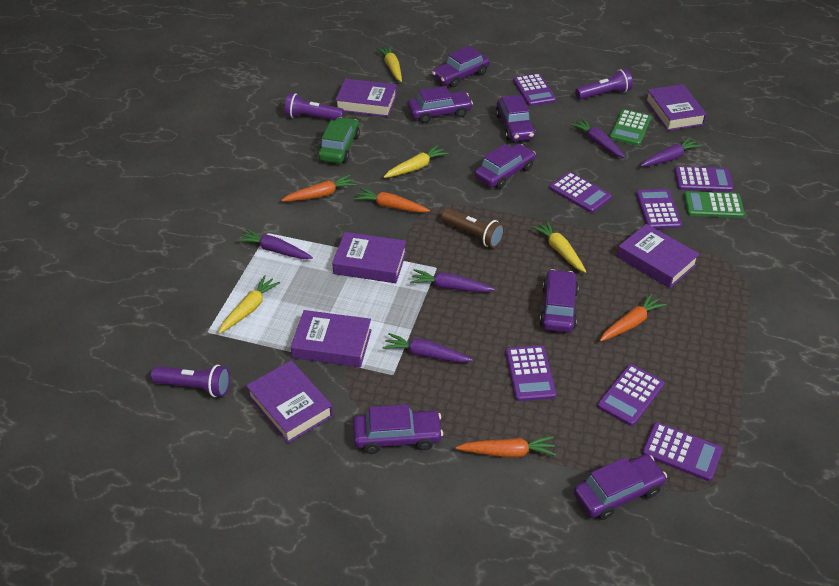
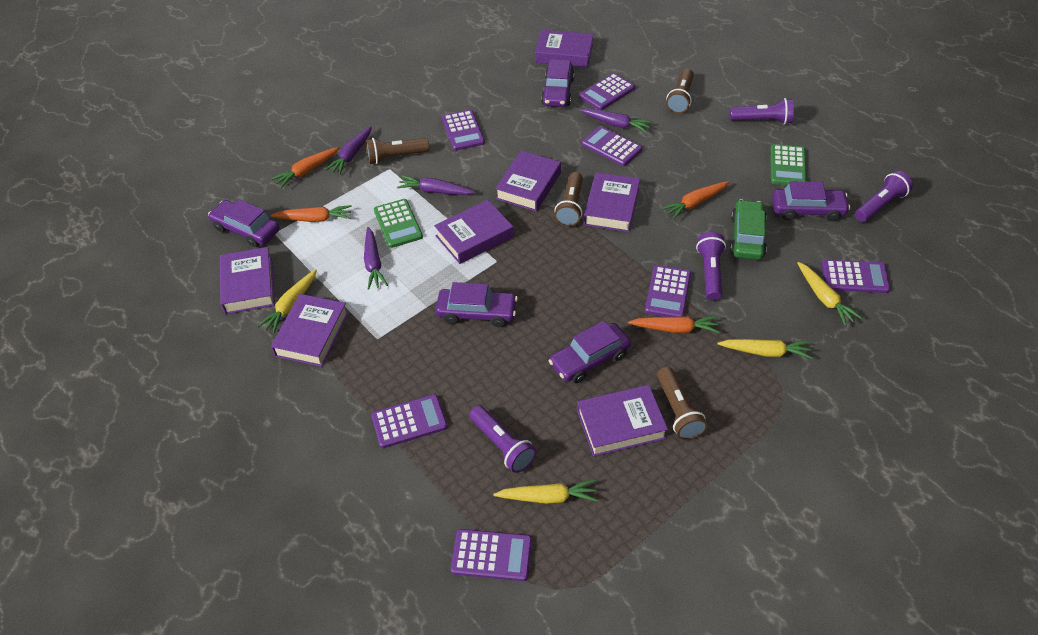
brown flashlight: 1 -> 4
purple book: 6 -> 7
purple car: 7 -> 5
purple carrot: 5 -> 4
purple flashlight: 3 -> 4

